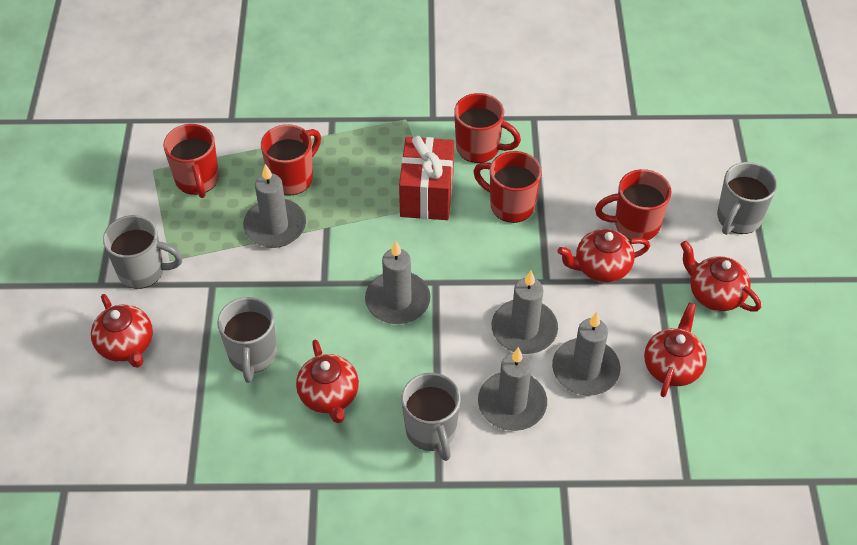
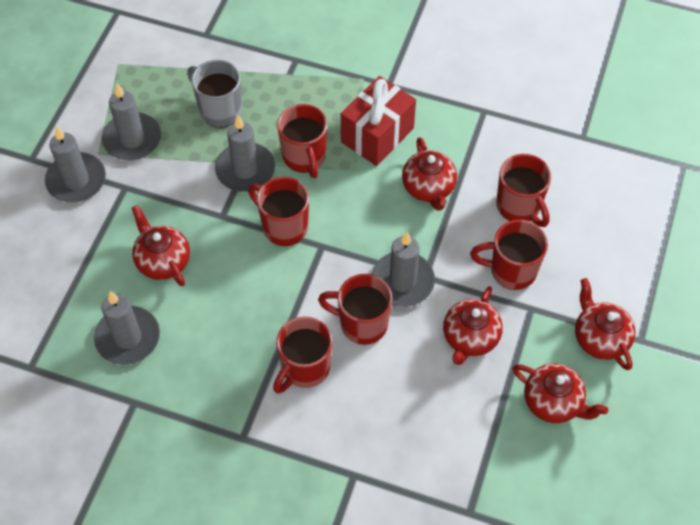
grey mug: 4 -> 1
red mug: 5 -> 6

